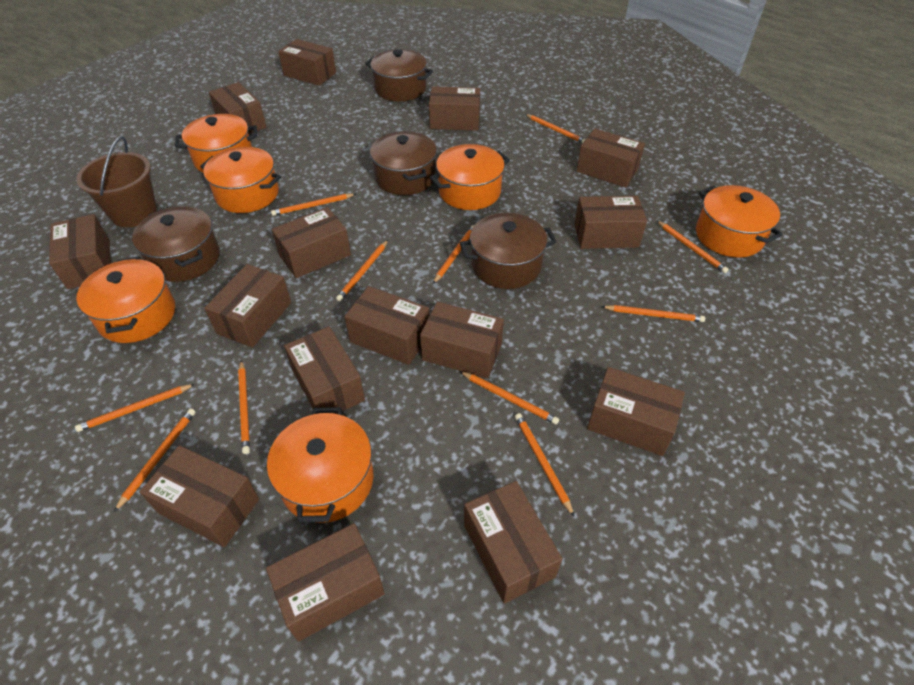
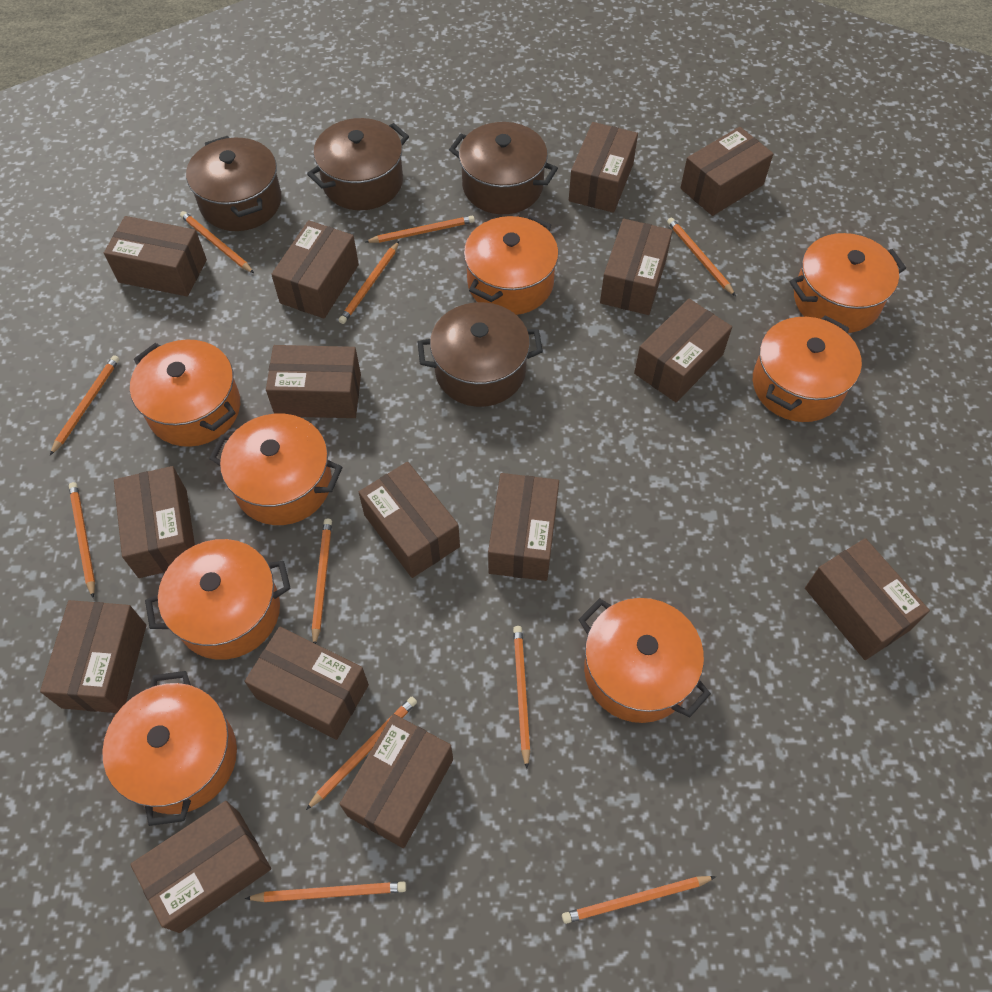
brown bucket: 1 -> 0
orange pot: 6 -> 8

